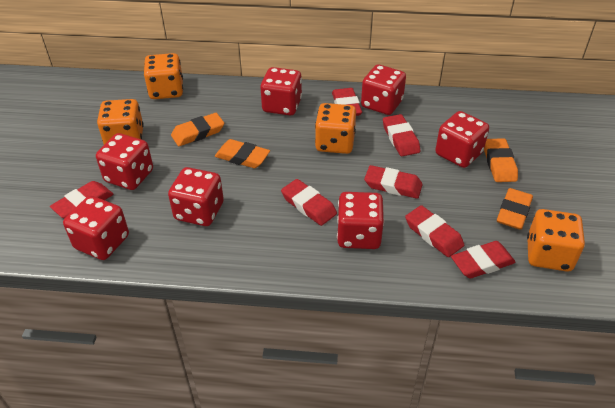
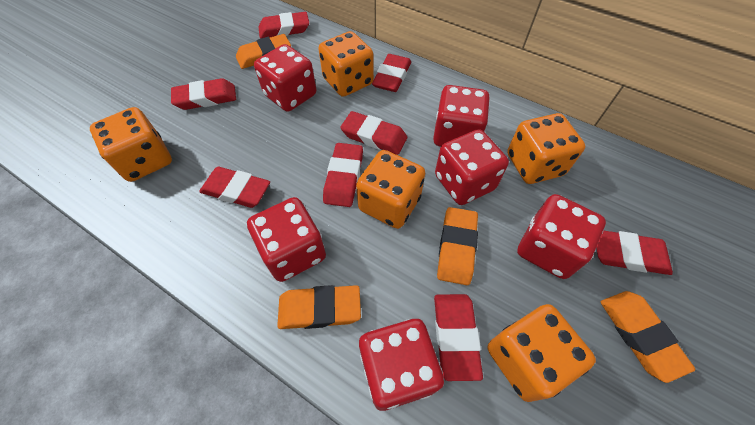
orange dice: 4 -> 5
red dice: 7 -> 6
red eraser: 7 -> 8

